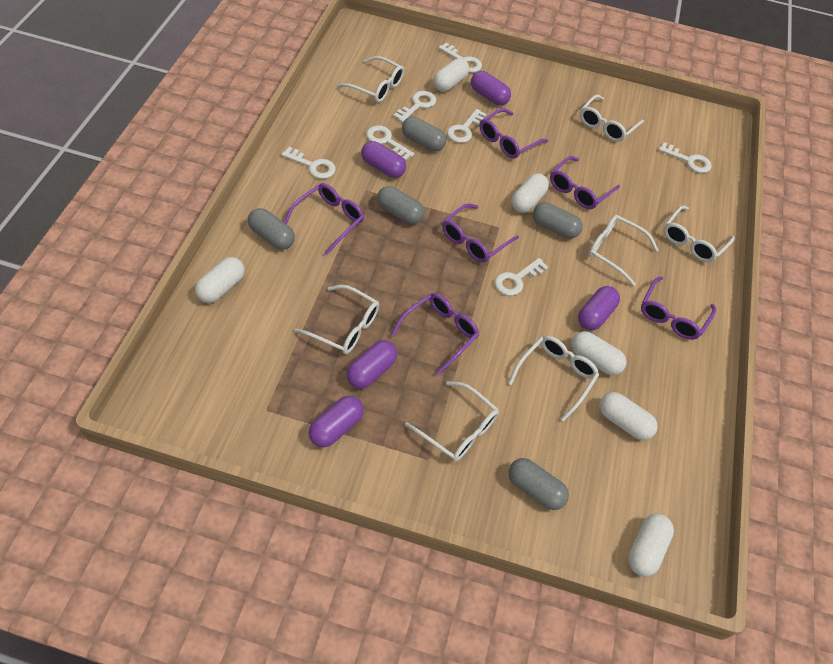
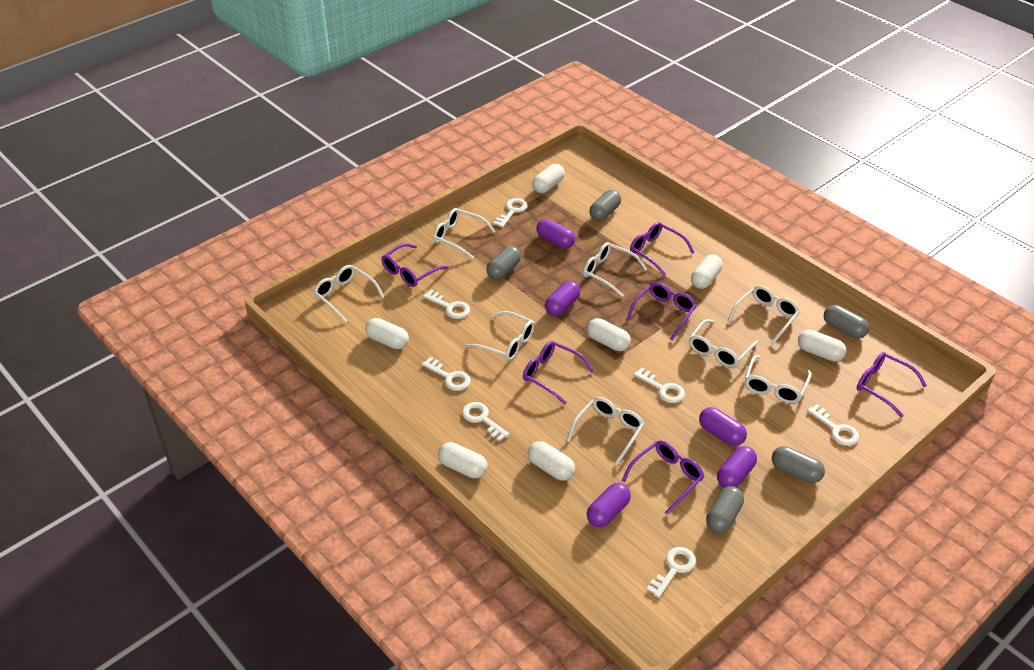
white capsule: 6 -> 7
white glasses: 7 -> 8

